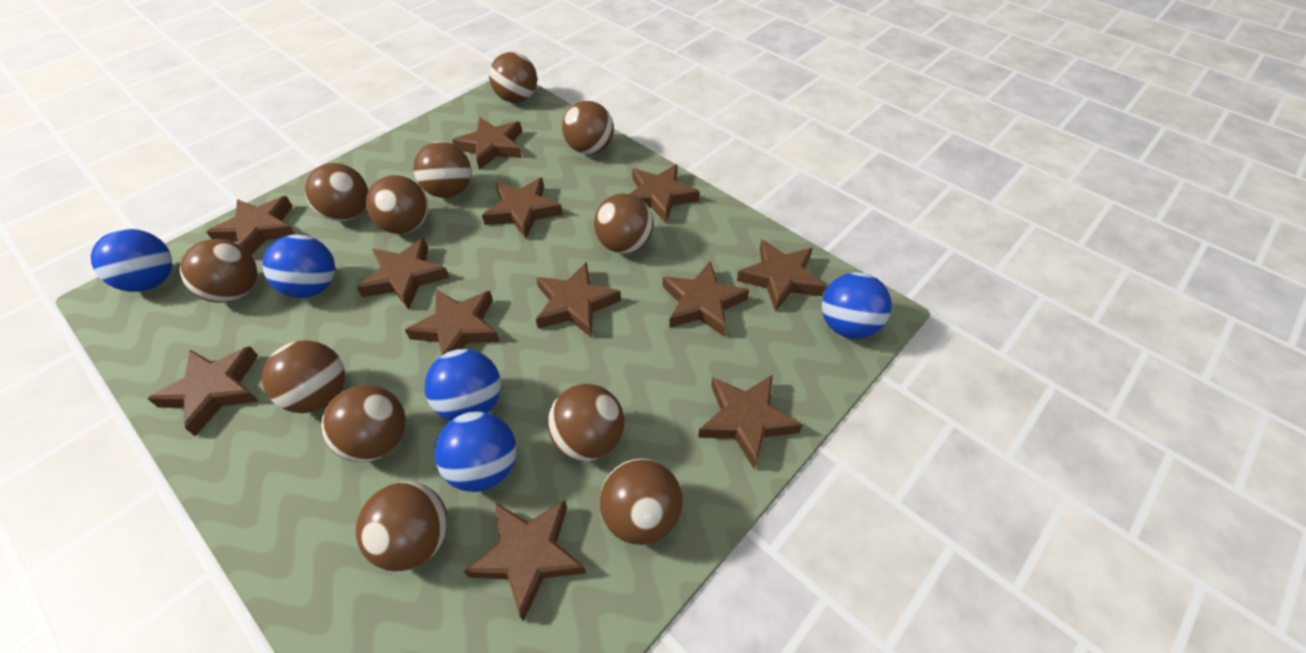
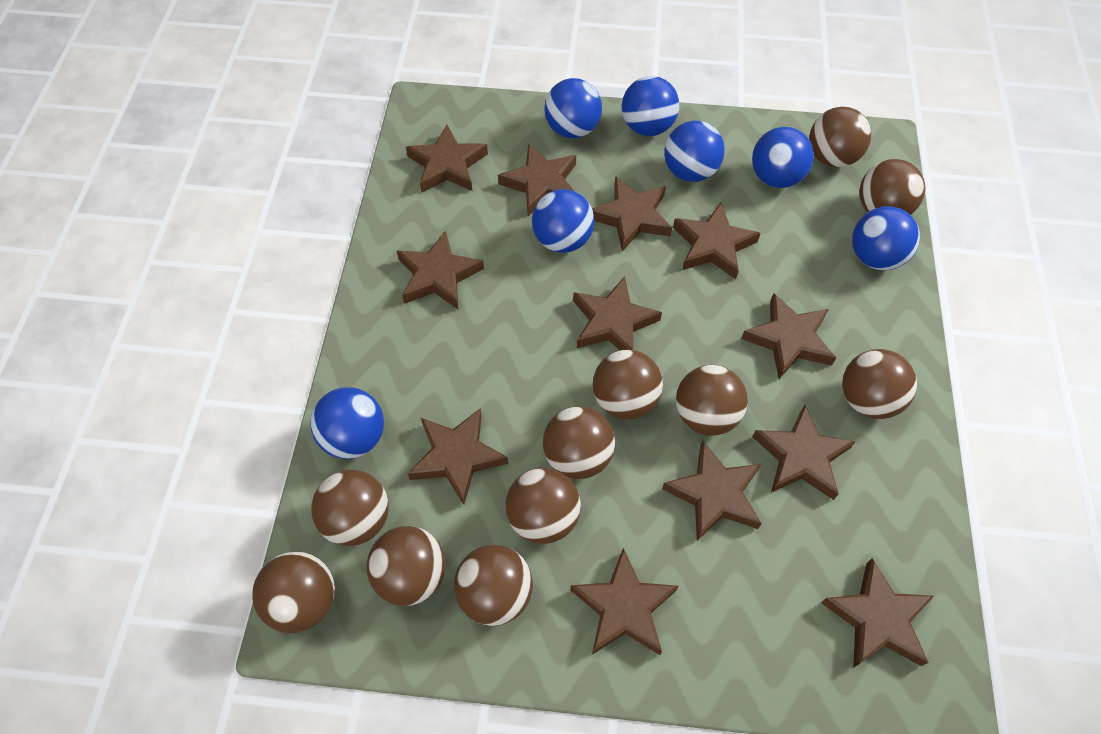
blue ball: 5 -> 7
brown ball: 12 -> 11

